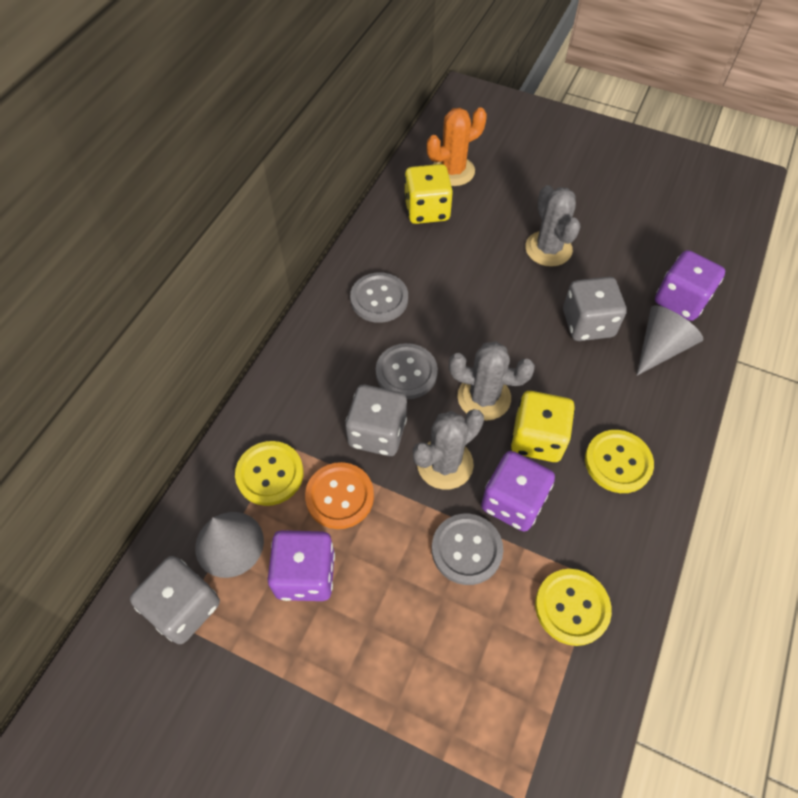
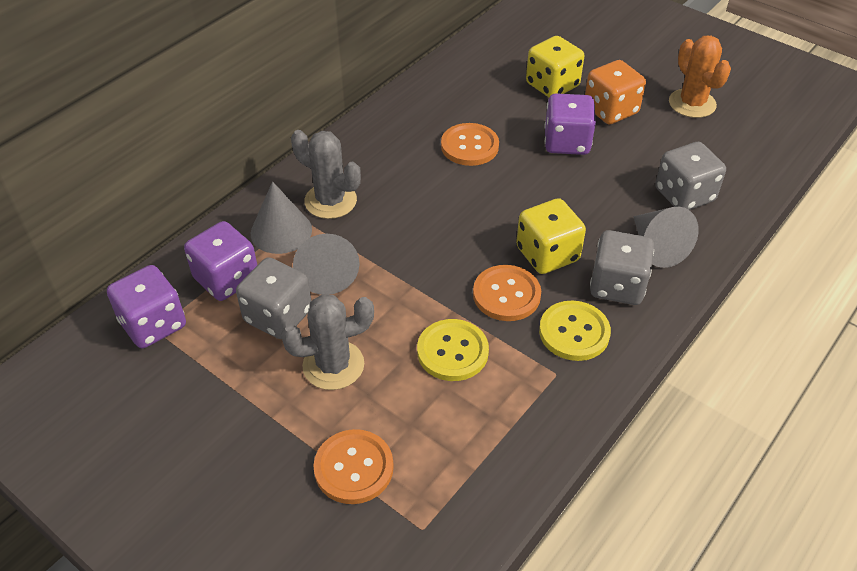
grey button: 3 -> 0
grey cactus: 3 -> 2
grey cone: 2 -> 3
orange button: 1 -> 3
orange dice: 0 -> 1
yellow button: 3 -> 2

